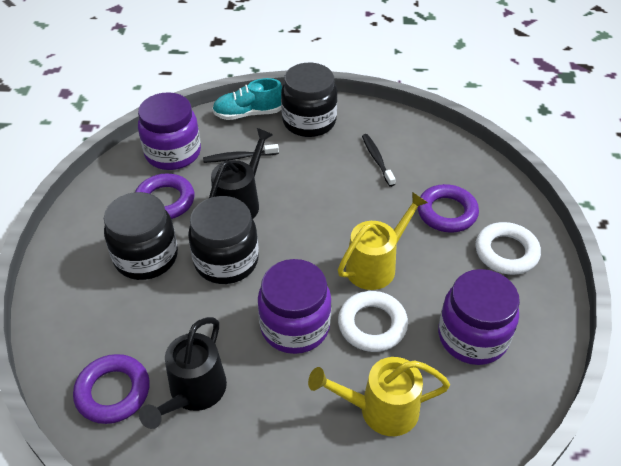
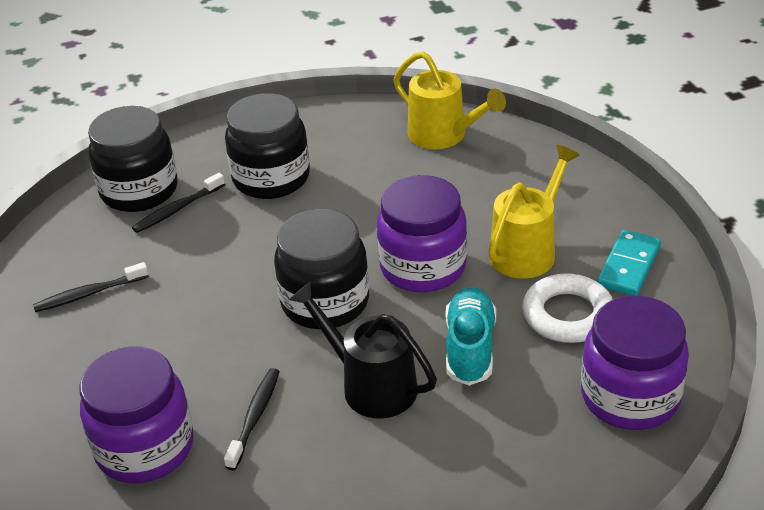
black toothbrush: 2 -> 3
black watering can: 2 -> 1
purple ring: 3 -> 0
turquoise domino: 0 -> 1
white ring: 2 -> 1

